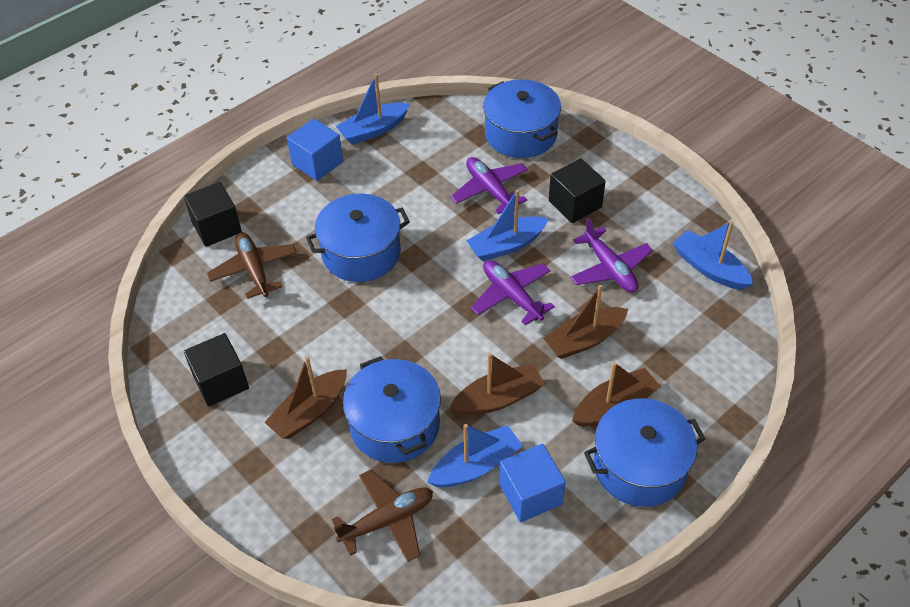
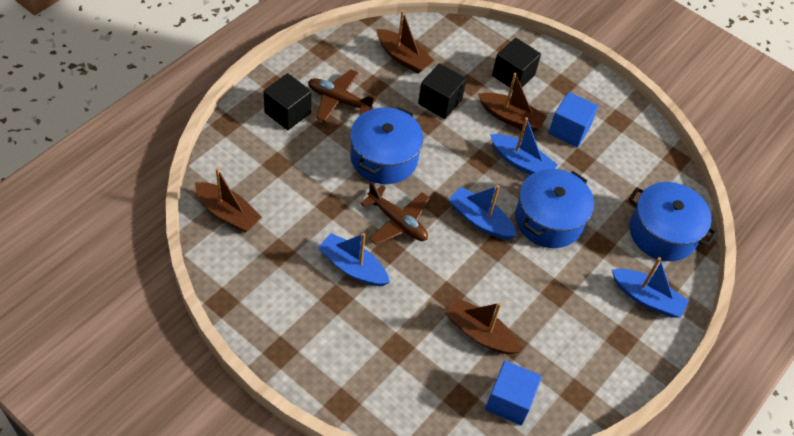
blue pot: 4 -> 3
purple plane: 3 -> 0

